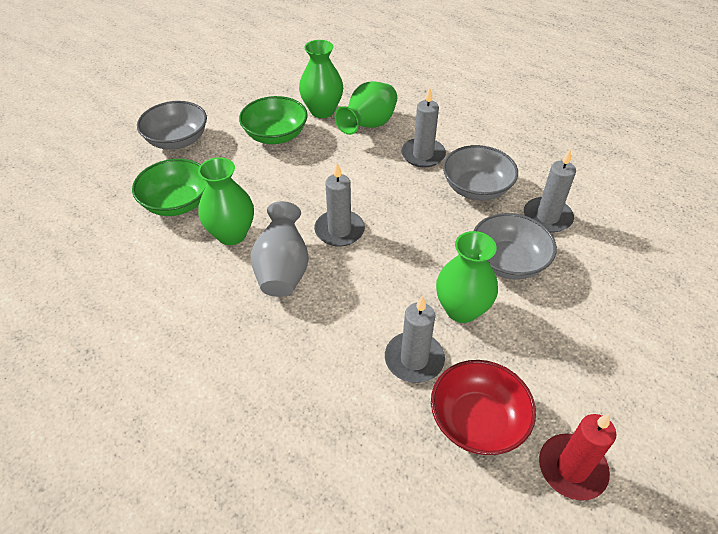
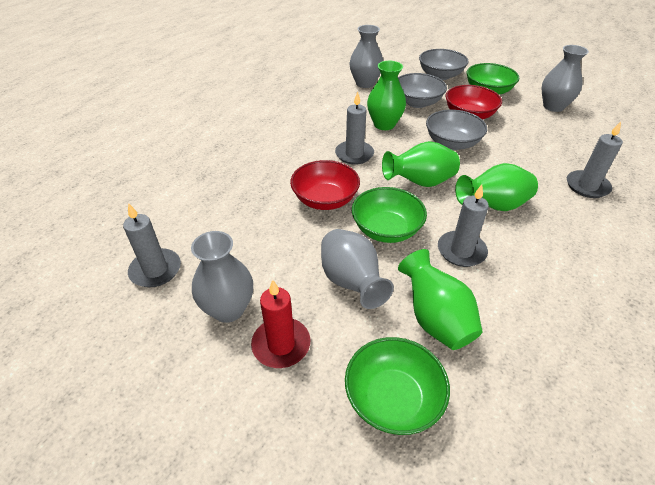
green bowl: 2 -> 3
grey vase: 1 -> 4
red bowl: 1 -> 2

